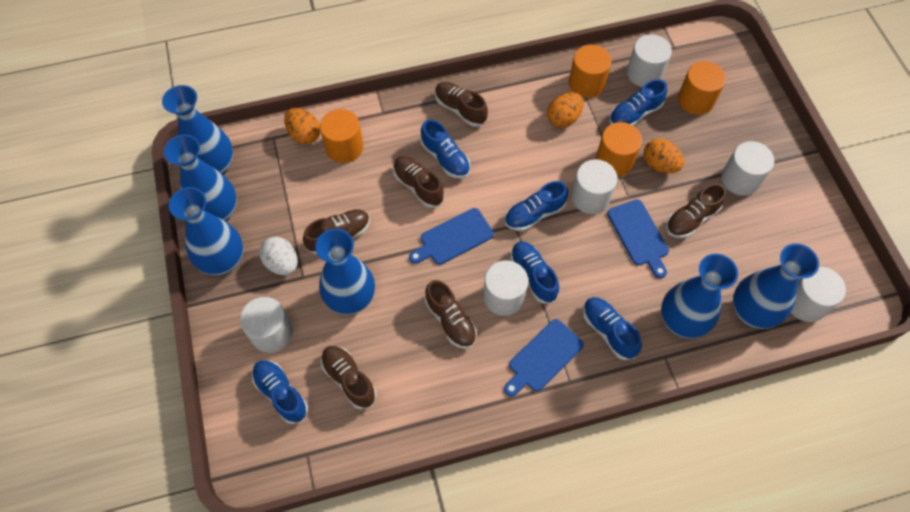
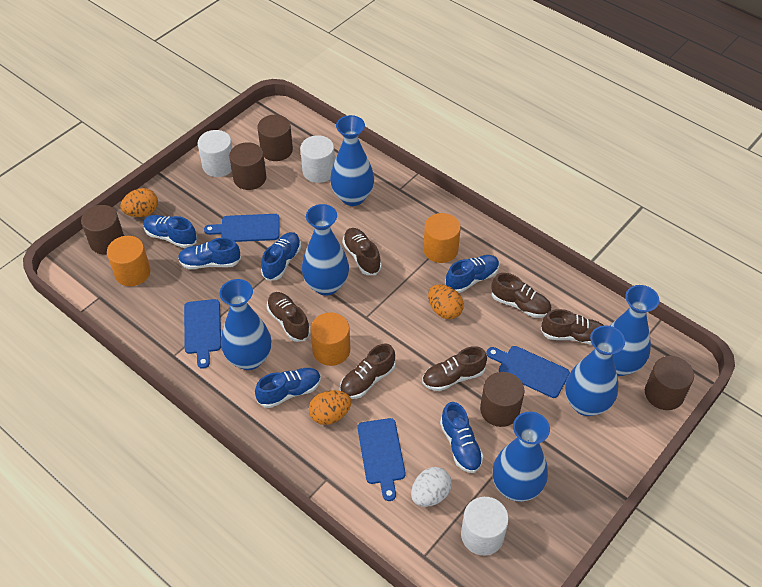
blue cutting board: 3 -> 4
brown cylinder: 0 -> 5
orange cylinder: 4 -> 3
white cylinder: 6 -> 3

